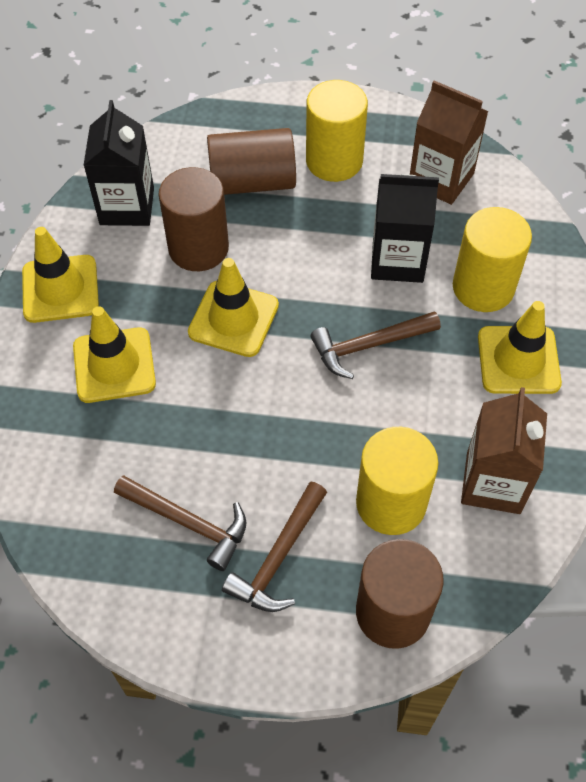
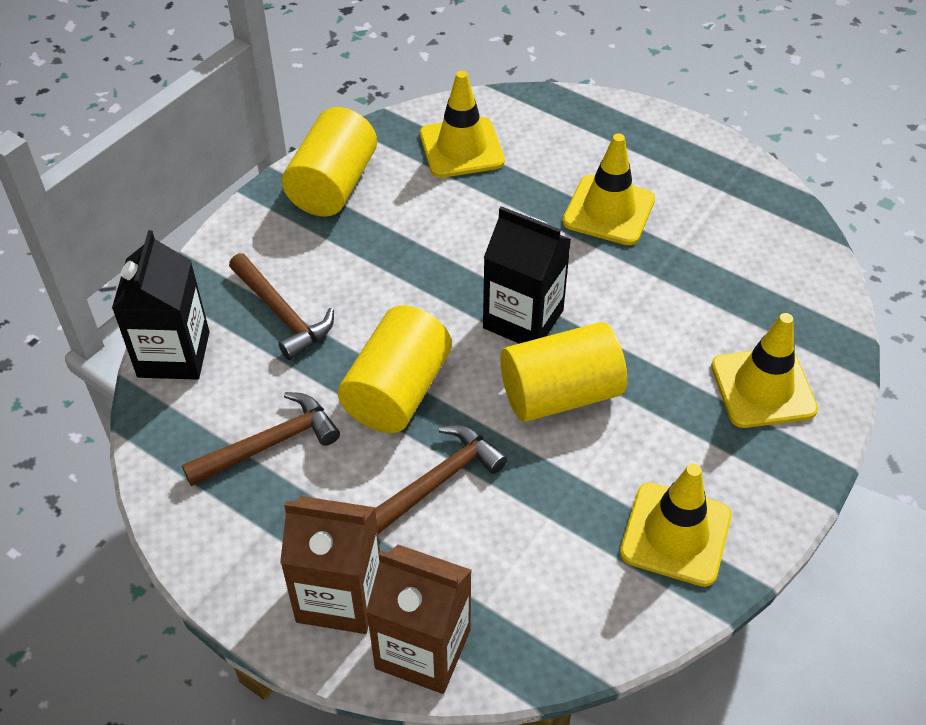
brown cylinder: 3 -> 0

